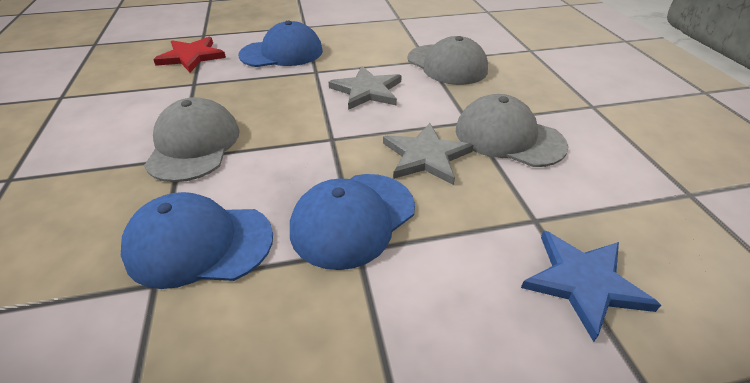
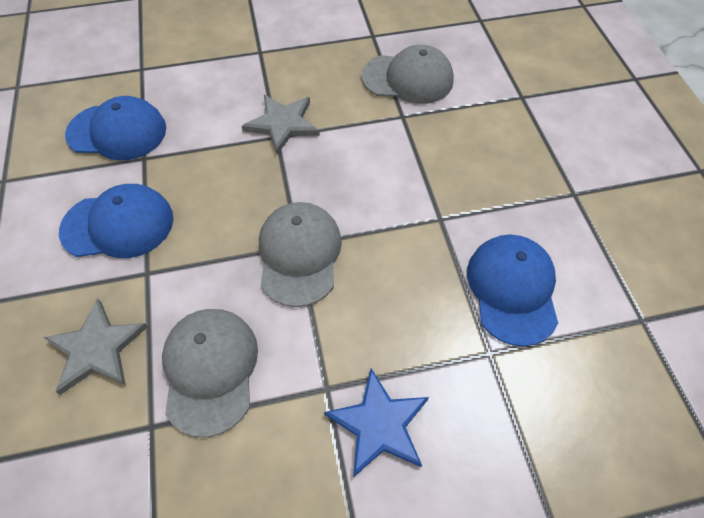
red star: 1 -> 0

